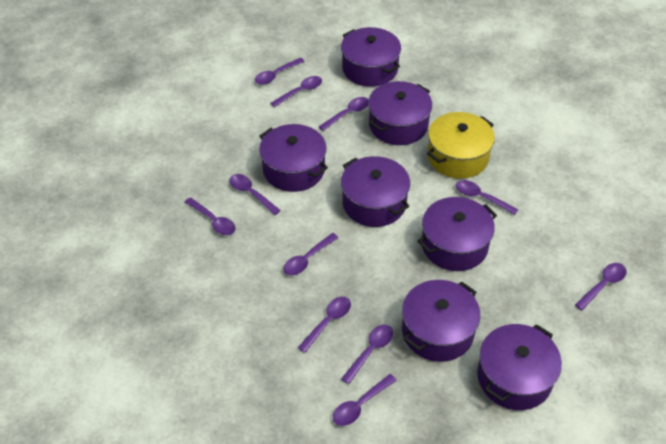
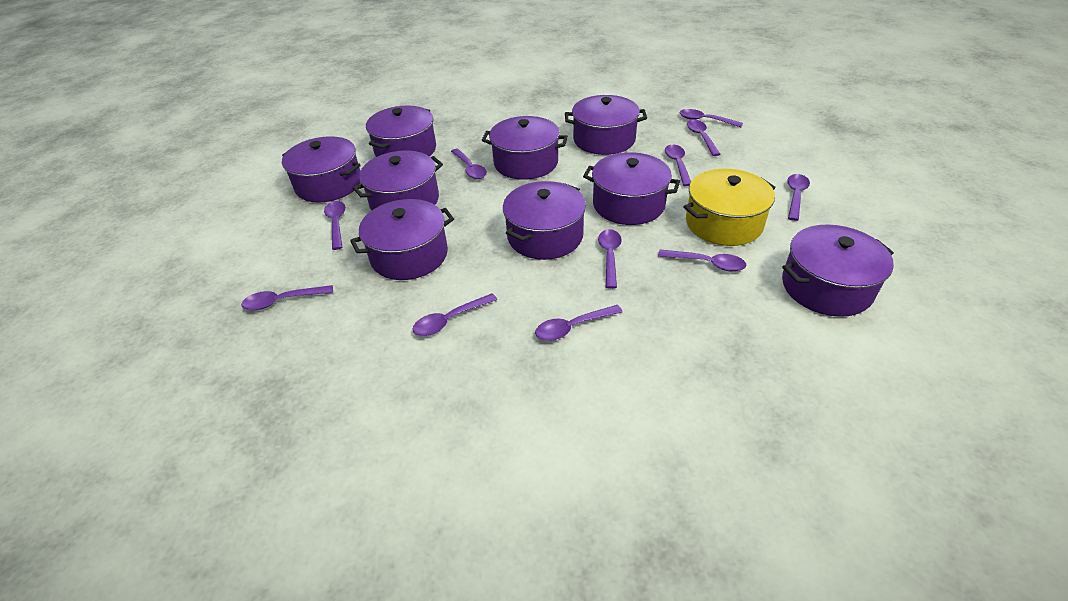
purple pot: 7 -> 9

